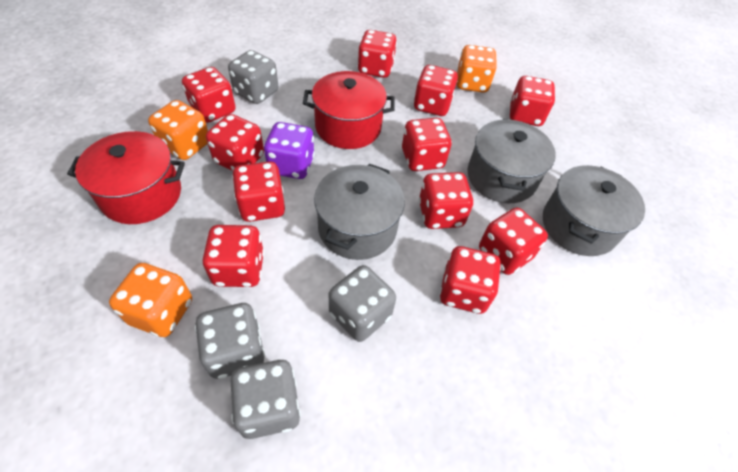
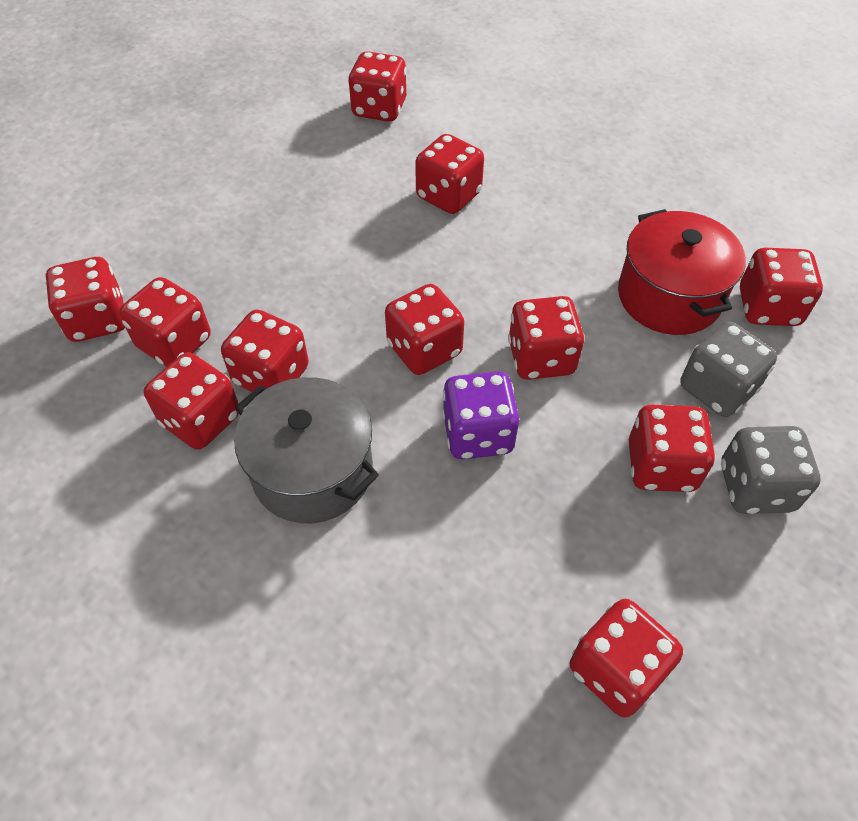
grey dice: 4 -> 2
grey pot: 3 -> 1
orange dice: 3 -> 0
red pot: 2 -> 1

